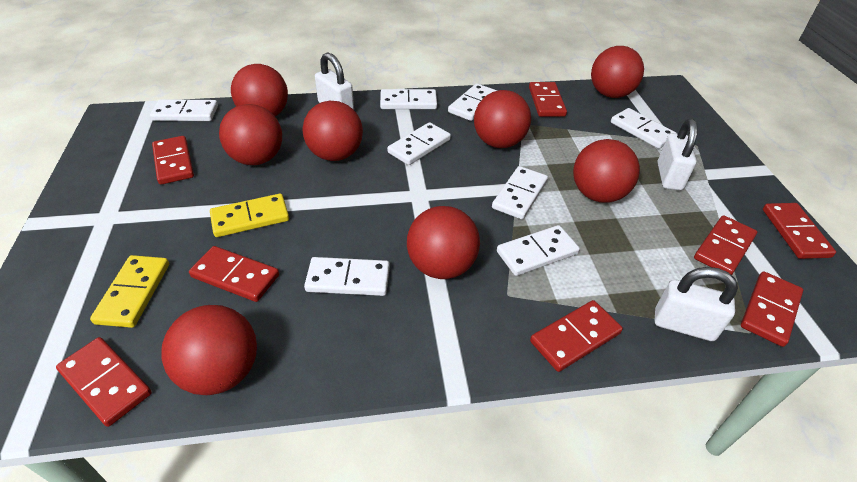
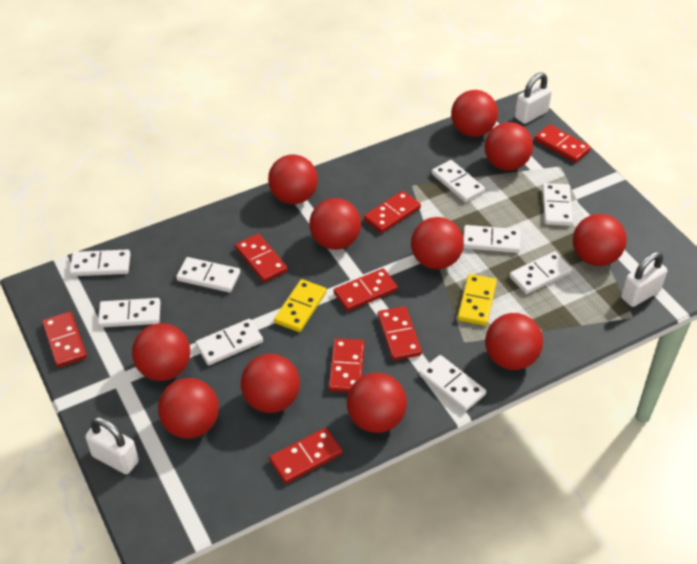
red ball: 8 -> 11
white domino: 8 -> 9

